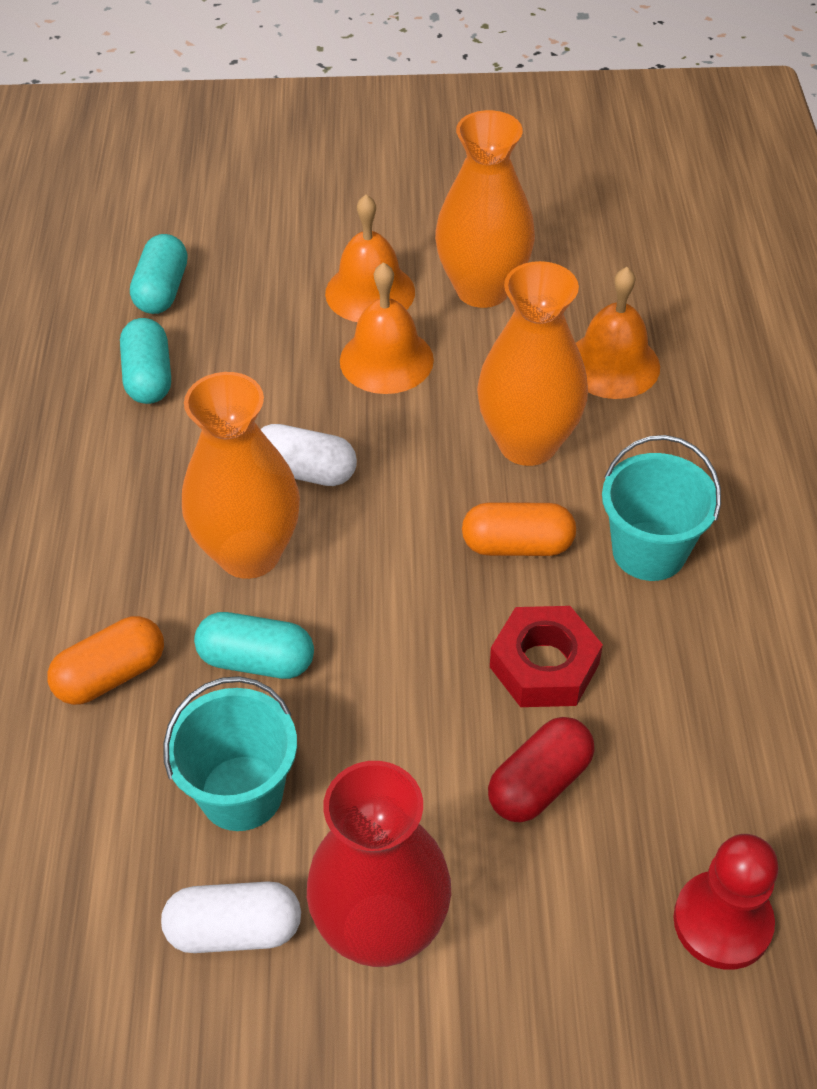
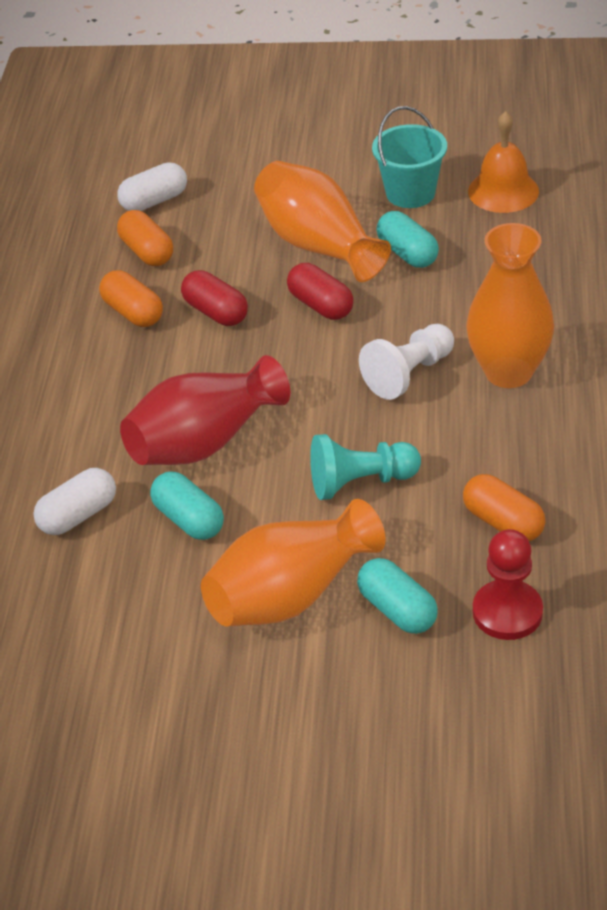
orange bell: 3 -> 1
orange capsule: 2 -> 3
red capsule: 1 -> 2
red nut: 1 -> 0
turquoise bucket: 2 -> 1
turquoise pawn: 0 -> 1
white pawn: 0 -> 1

